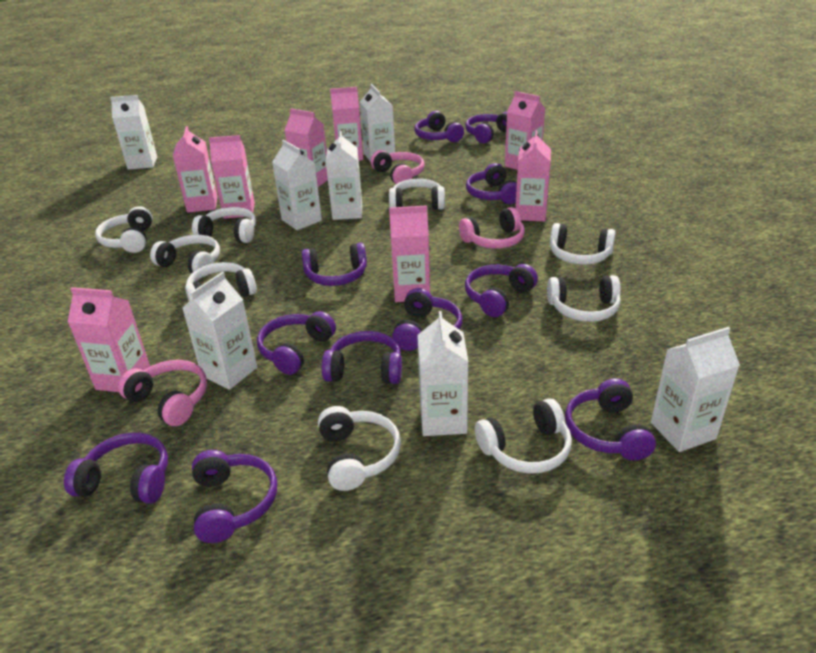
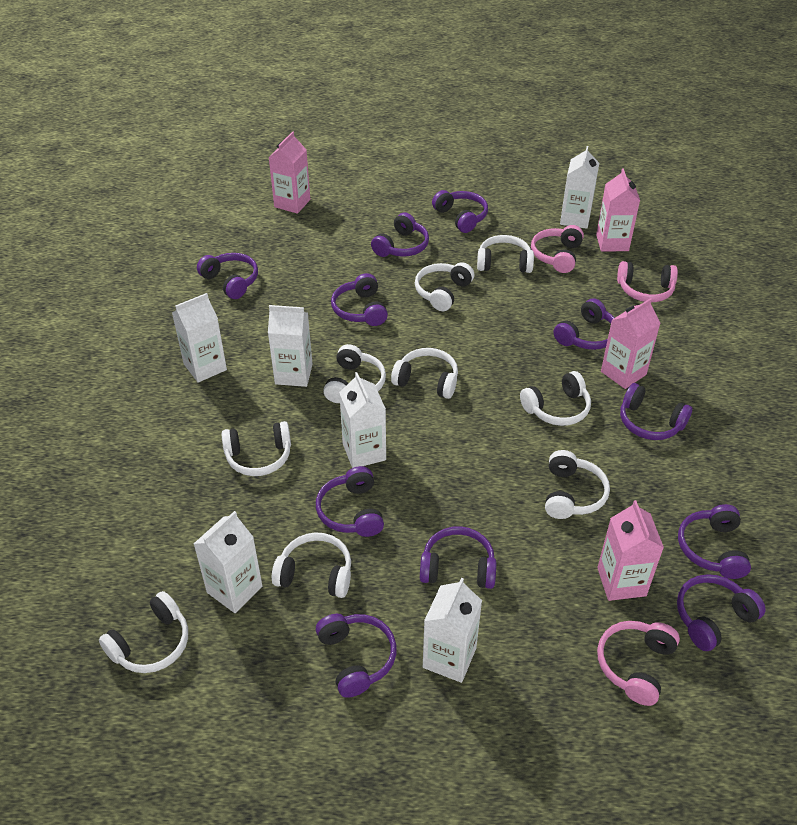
pink carton: 8 -> 4
white carton: 7 -> 6

